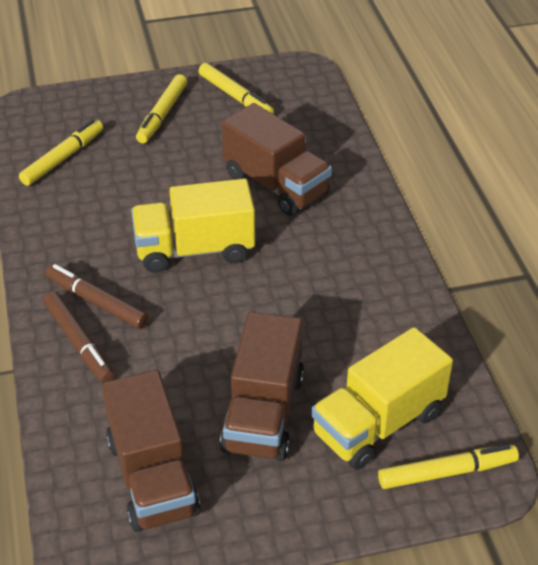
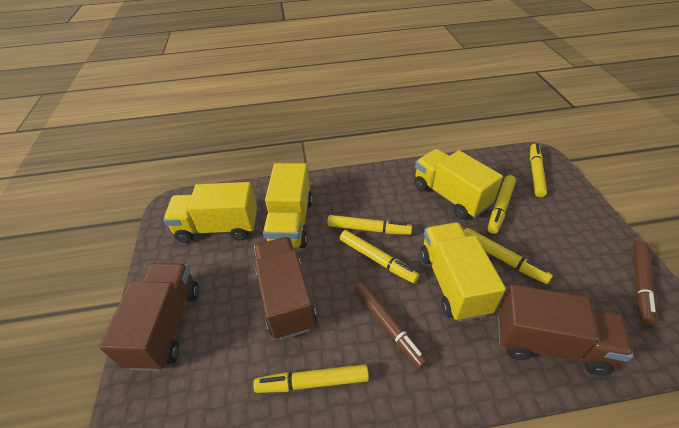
yellow marker: 4 -> 6
yellow truck: 2 -> 4

